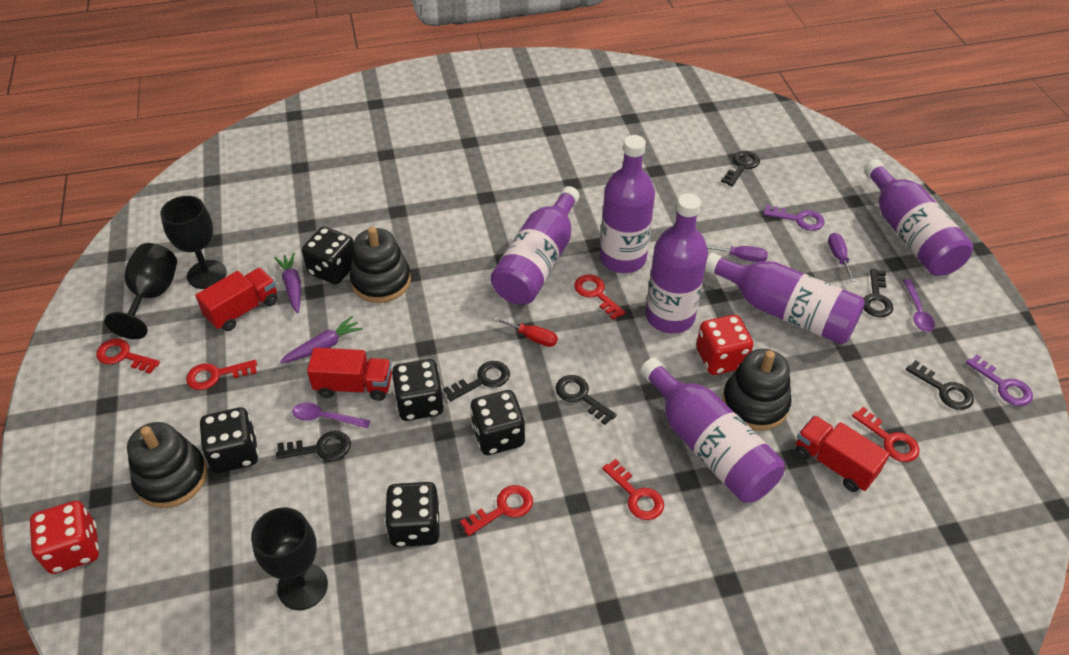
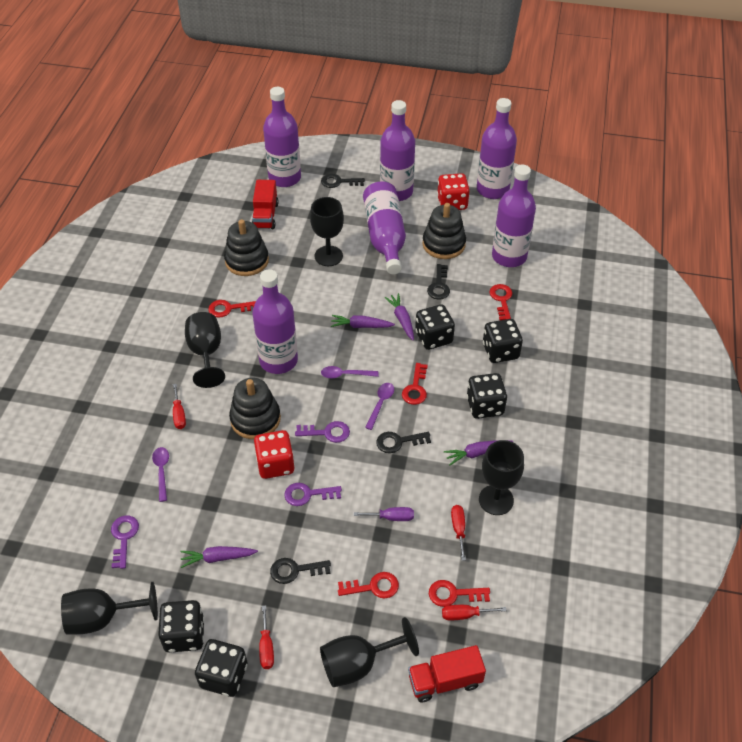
black goblet: 3 -> 5
black key: 6 -> 4
purple carrot: 2 -> 4
purple key: 2 -> 3
purple screwdriver: 2 -> 1
purple spoon: 2 -> 3
red key: 6 -> 5
red screwdriver: 1 -> 4
red truck: 3 -> 2

